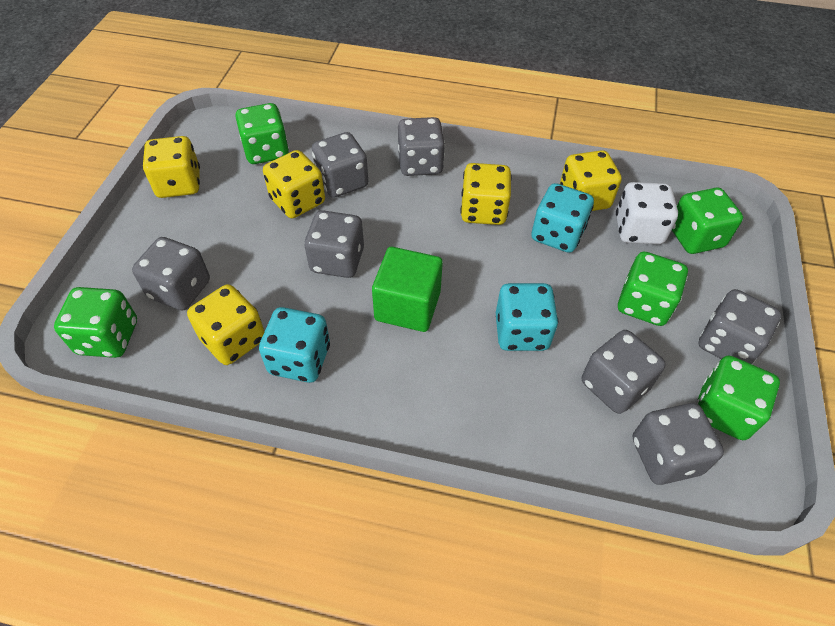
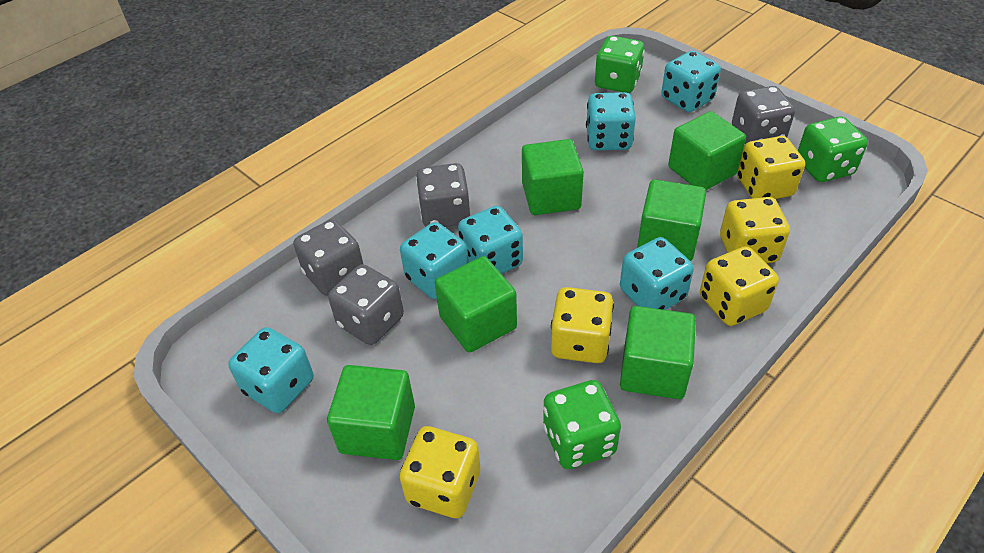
green cube: 1 -> 6
green dice: 5 -> 3
grey dice: 7 -> 4
turquoise dice: 3 -> 6
white dice: 1 -> 0

